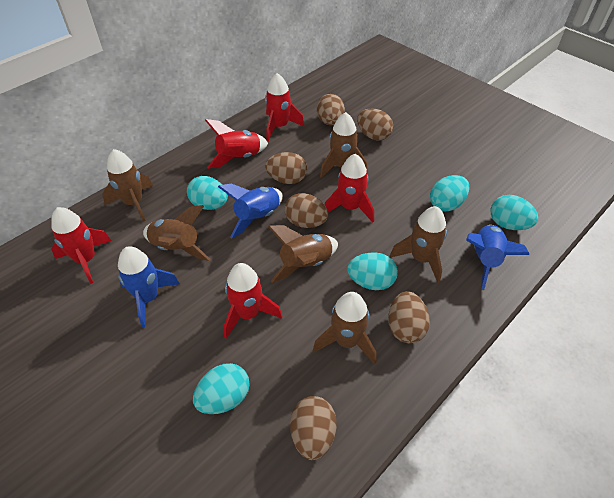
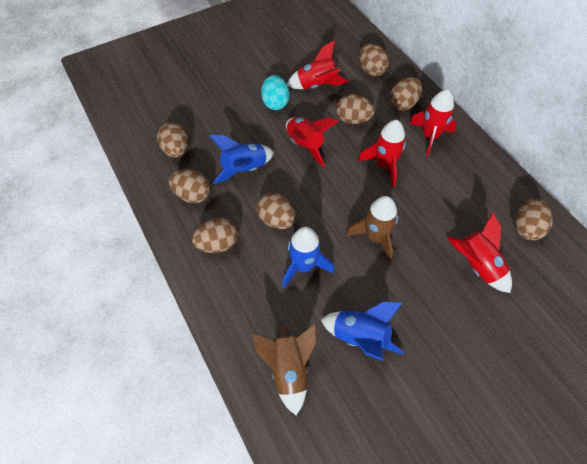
brown egg: 6 -> 8
brown rocket: 6 -> 2
turquoise egg: 5 -> 1

